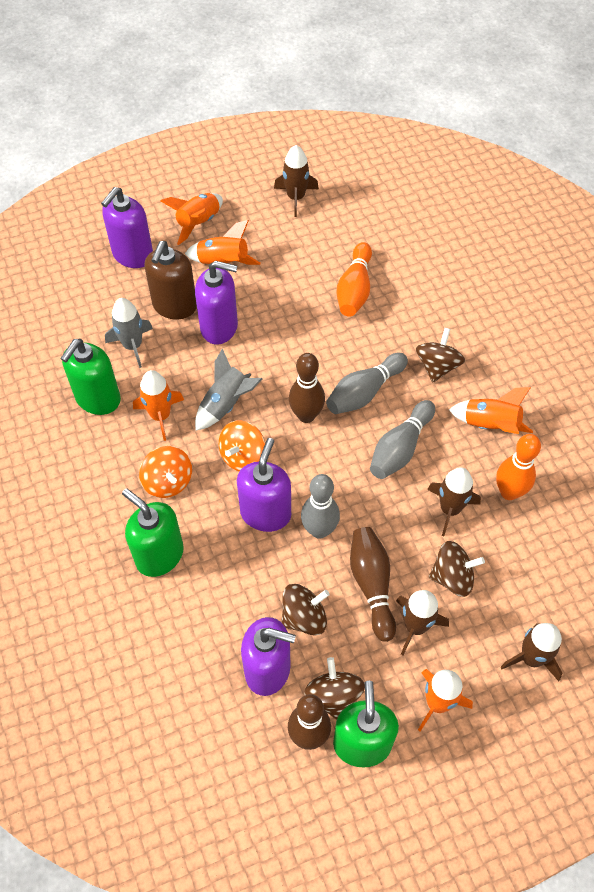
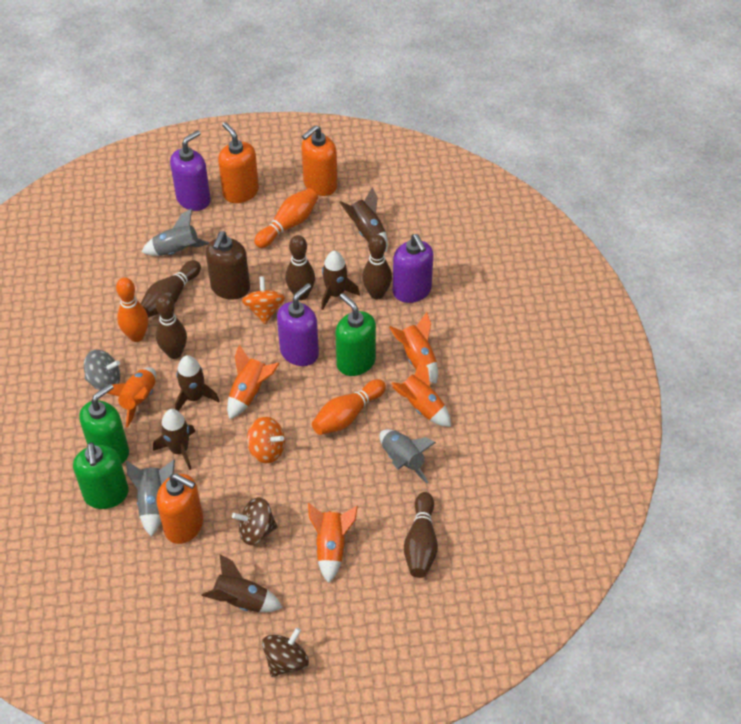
brown bowling pin: 3 -> 5
brown rocket: 4 -> 5
brown spinning top: 4 -> 2
grey bowling pin: 3 -> 0
grey rocket: 2 -> 3
grey spinning top: 0 -> 1
orange bowling pin: 2 -> 3
orange soap dispenser: 0 -> 3
purple soap dispenser: 4 -> 3

